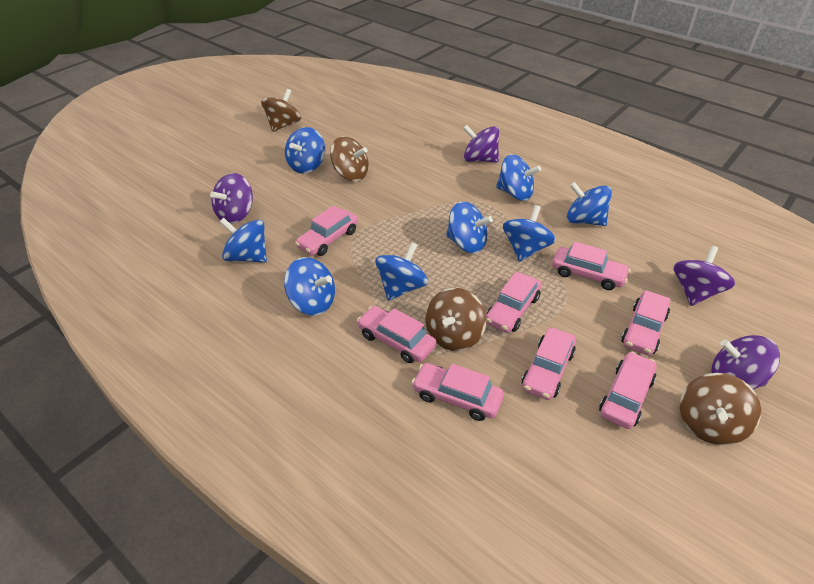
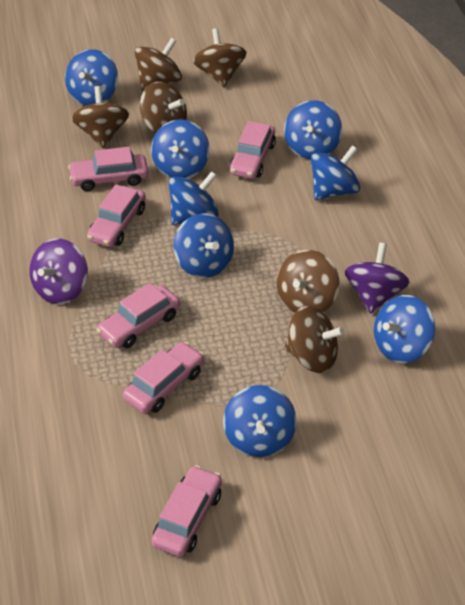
brown spinning top: 4 -> 6
pink car: 8 -> 6
purple spinning top: 4 -> 2

